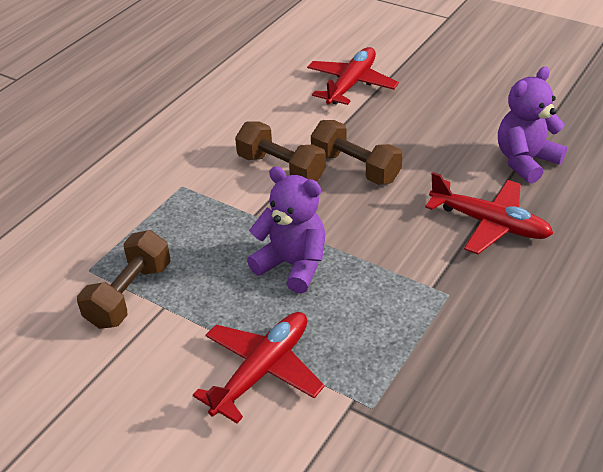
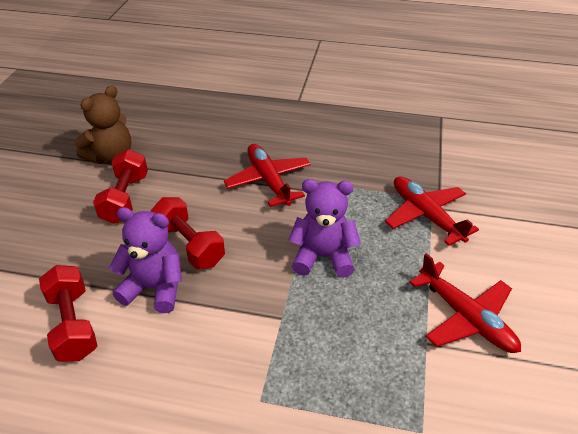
brown dumbbell: 3 -> 0
brown teddy bear: 0 -> 1
red dumbbell: 0 -> 3

